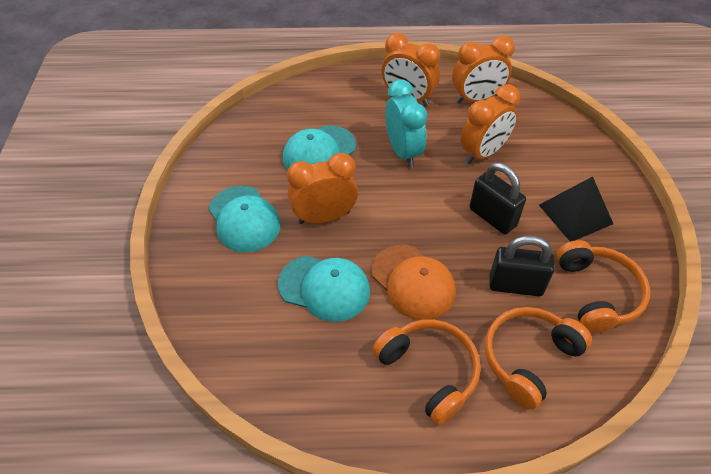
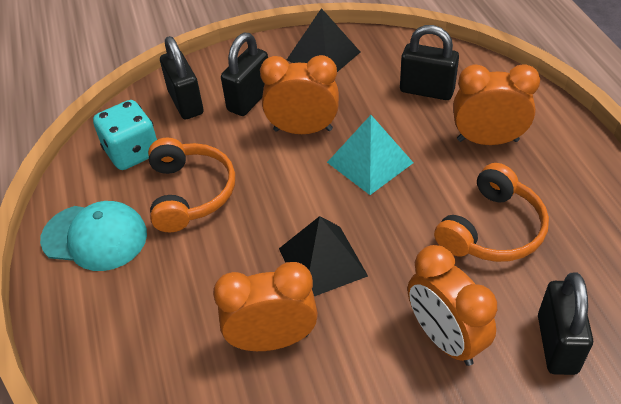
black padlock: 2 -> 4
black pyramid: 1 -> 2
orange cap: 1 -> 0
orange headphones: 3 -> 2
turquoise cap: 3 -> 1
turquoise clock: 1 -> 0
turquoise dice: 0 -> 1
turquoise pyramid: 0 -> 1

